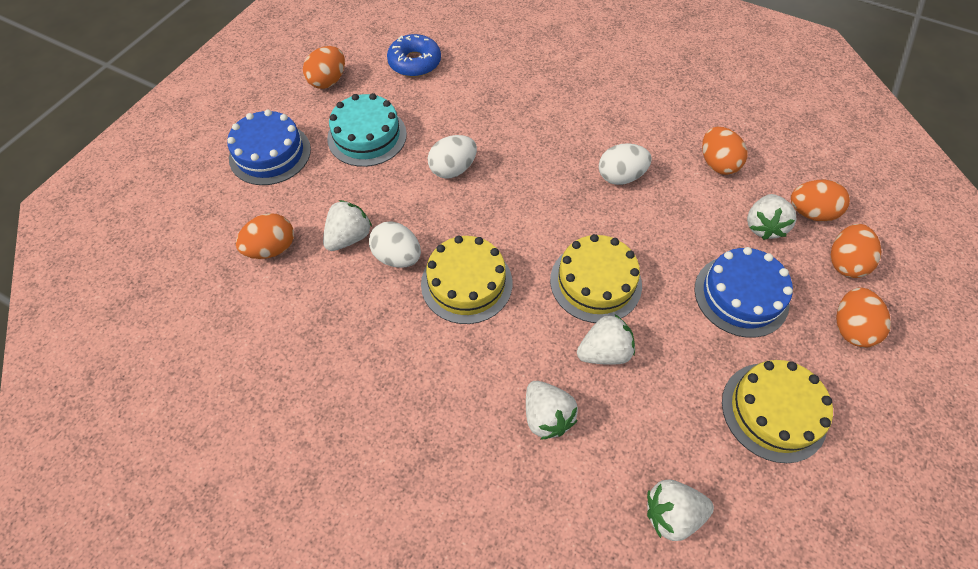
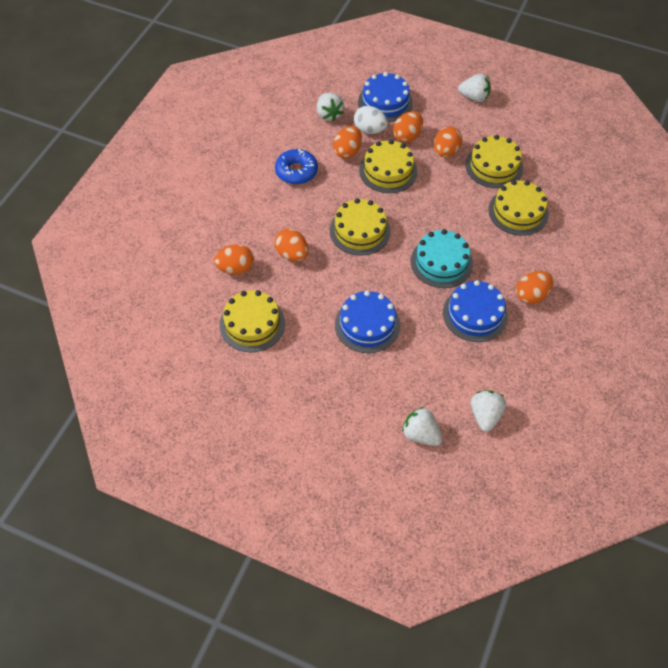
blue cake: 2 -> 3
white egg: 3 -> 1
white strawberry: 5 -> 4
yellow cake: 3 -> 5

